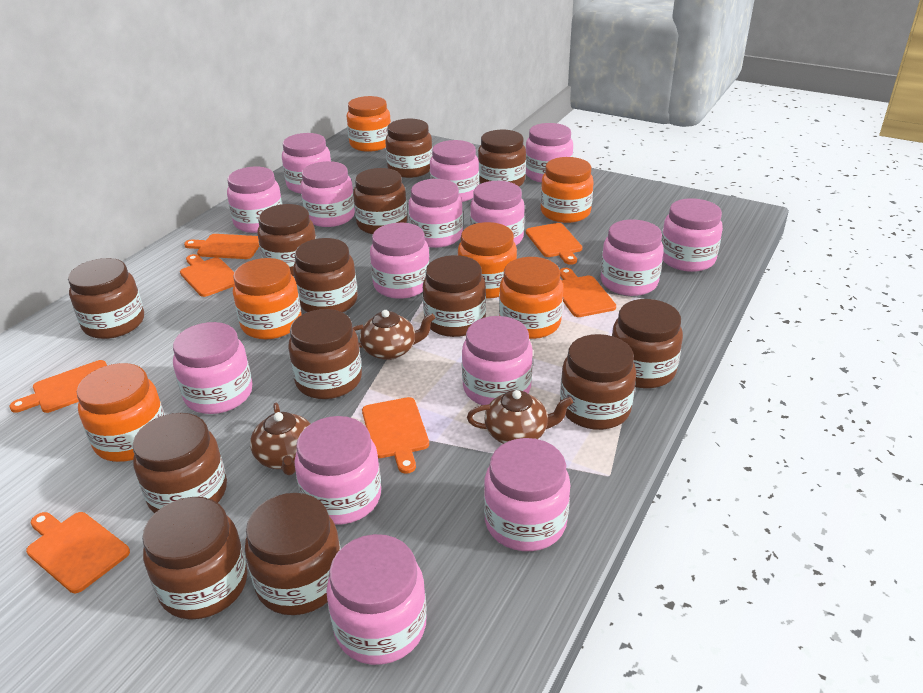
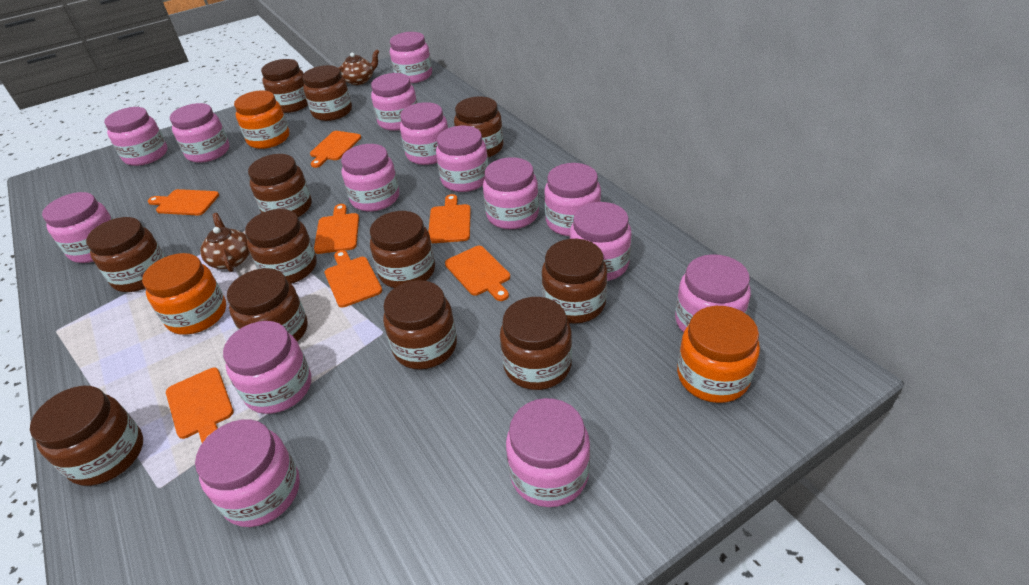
brown jar: 13 -> 12
brown teapot: 3 -> 2
orange jar: 6 -> 3

